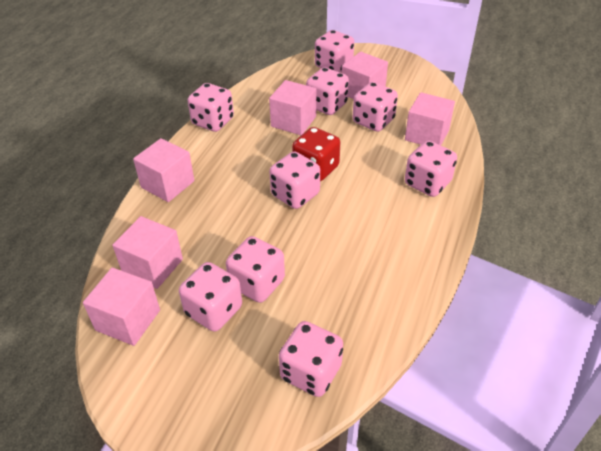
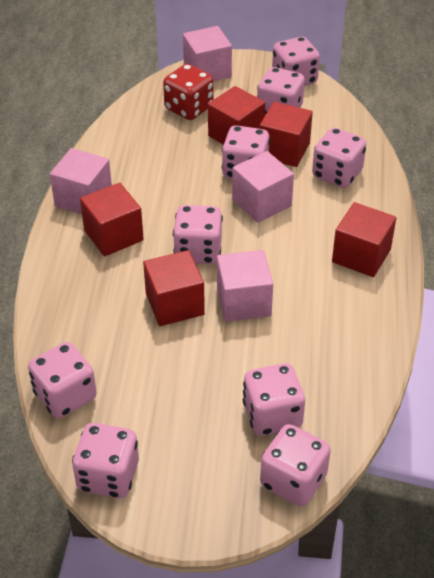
pink cube: 6 -> 4
red cube: 0 -> 5

